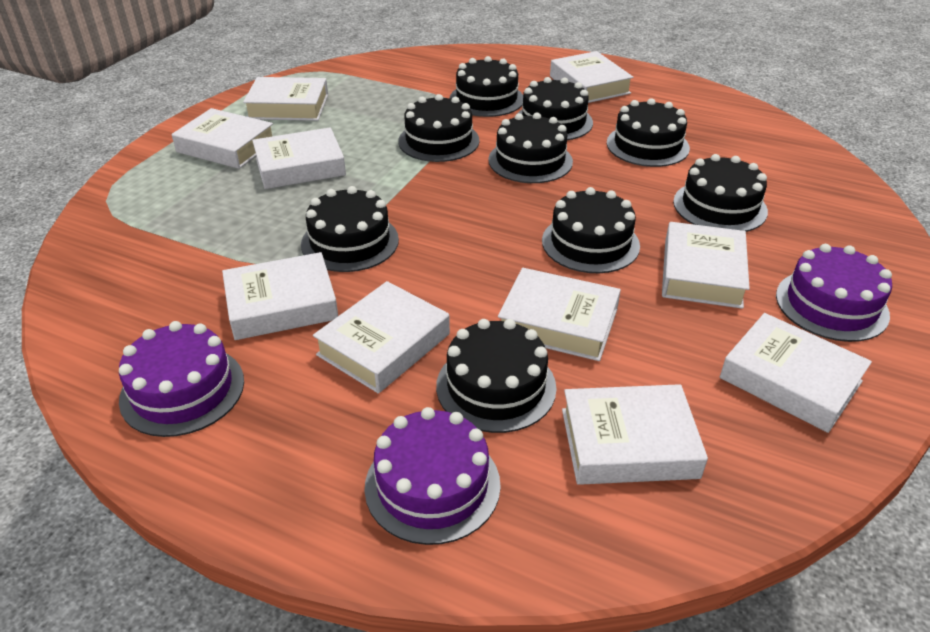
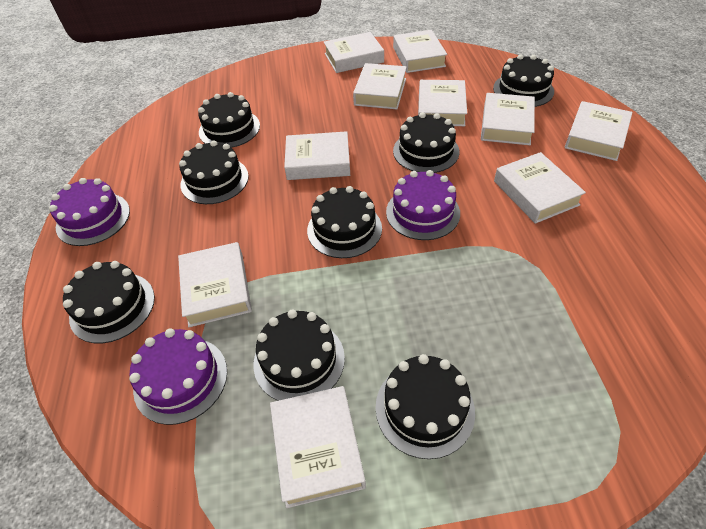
black cake: 9 -> 8

